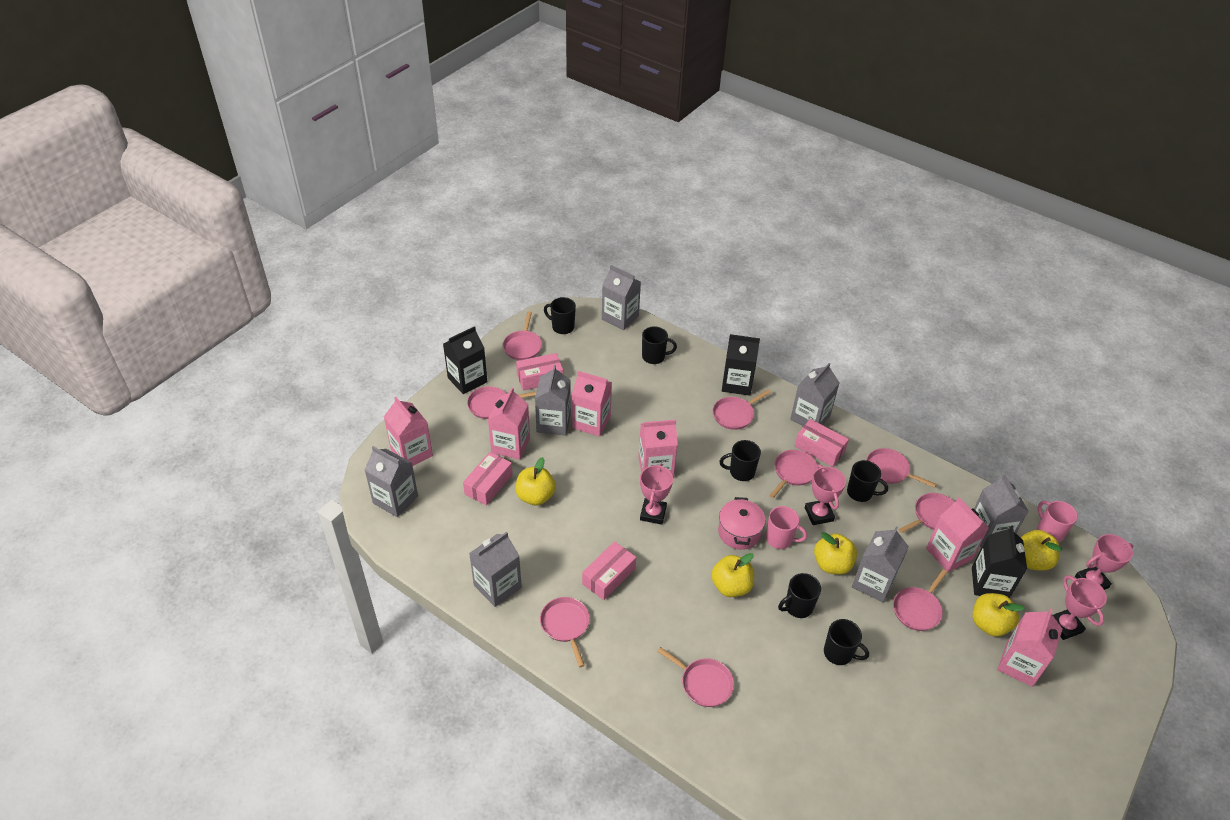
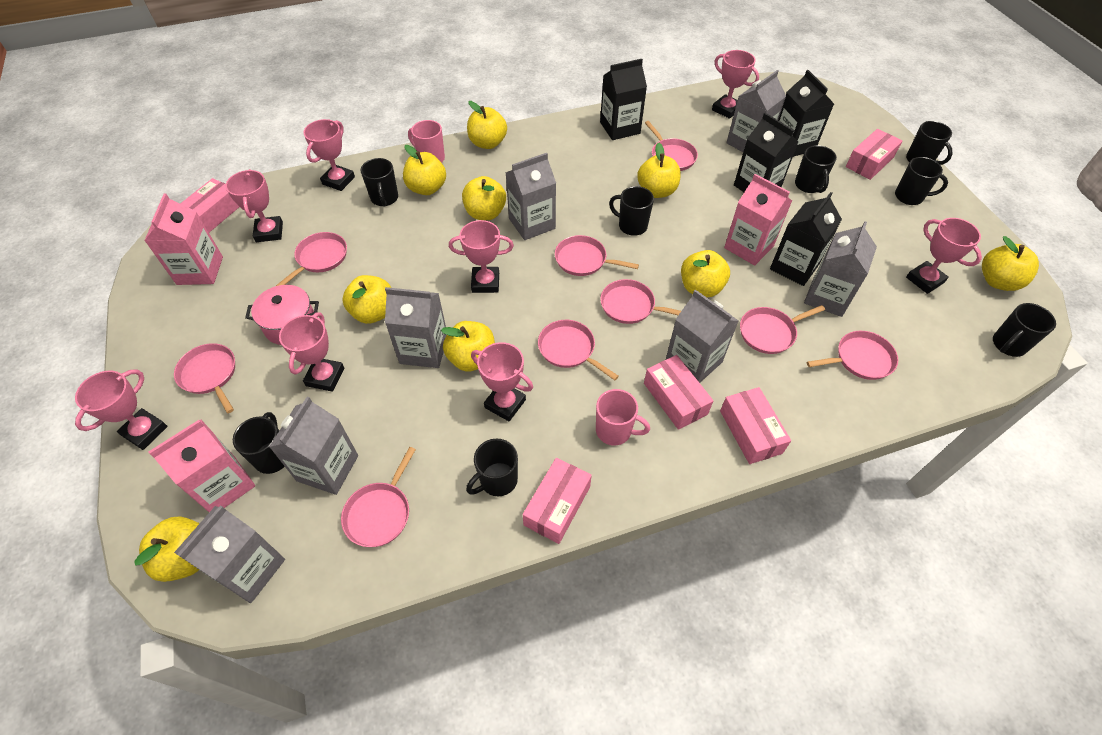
black carton: 3 -> 4
black mug: 6 -> 8
pink box: 4 -> 5
pink carton: 6 -> 3
pink trophy: 4 -> 8
yellow apple: 5 -> 9

